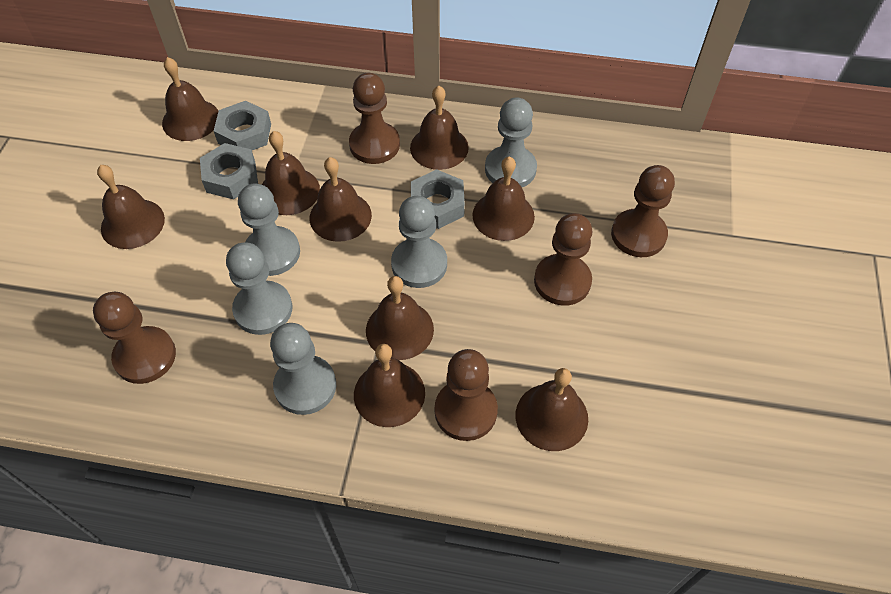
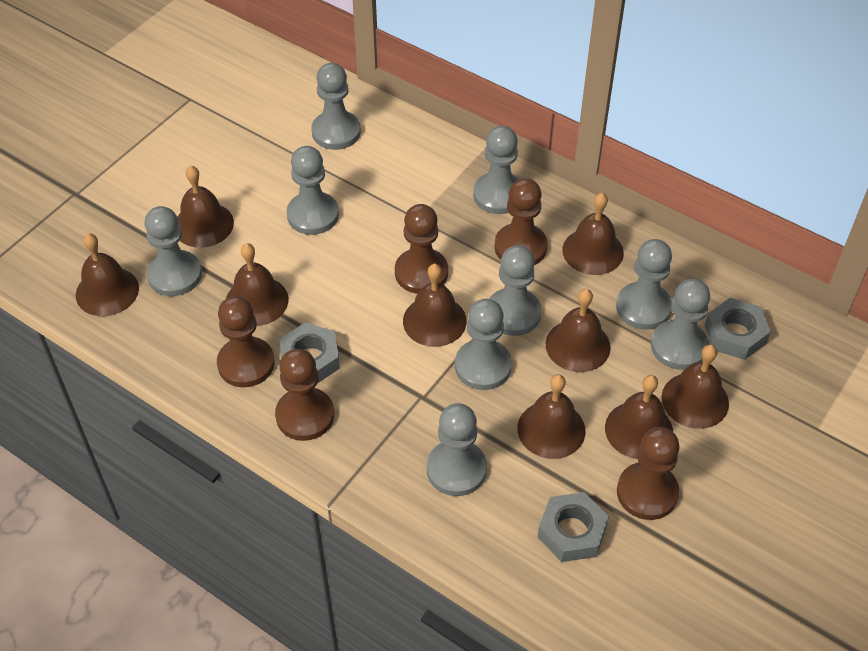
grey pawn: 5 -> 9

